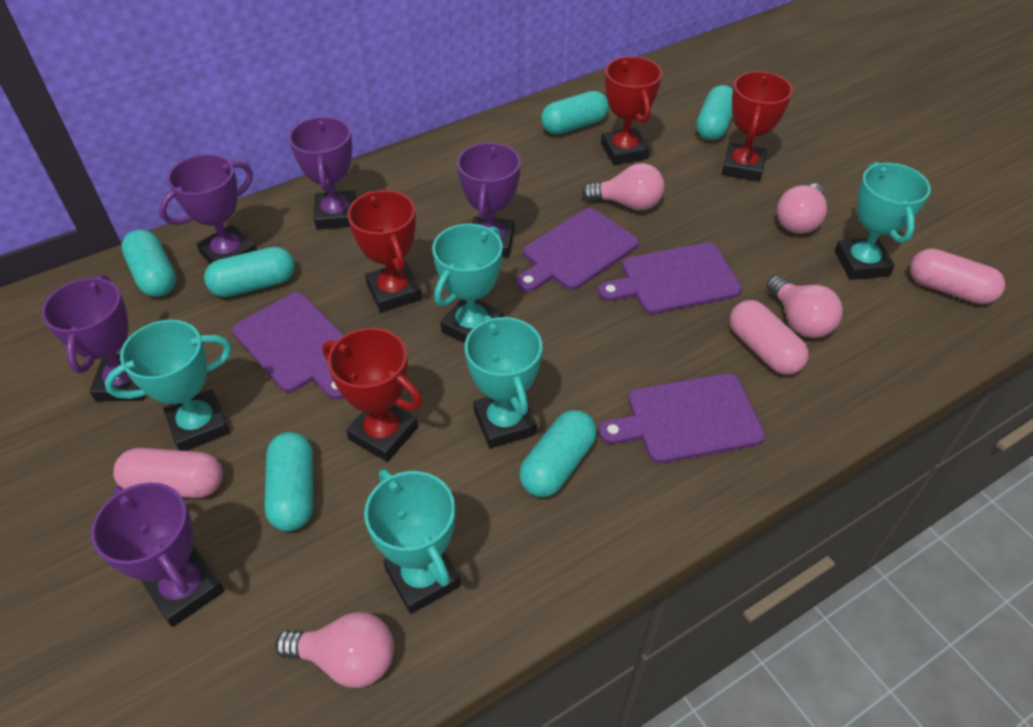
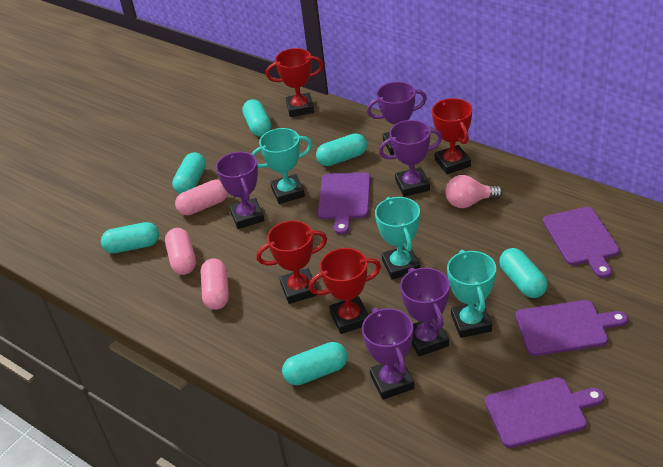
pink light bulb: 4 -> 1
turquoise trophy: 5 -> 3

